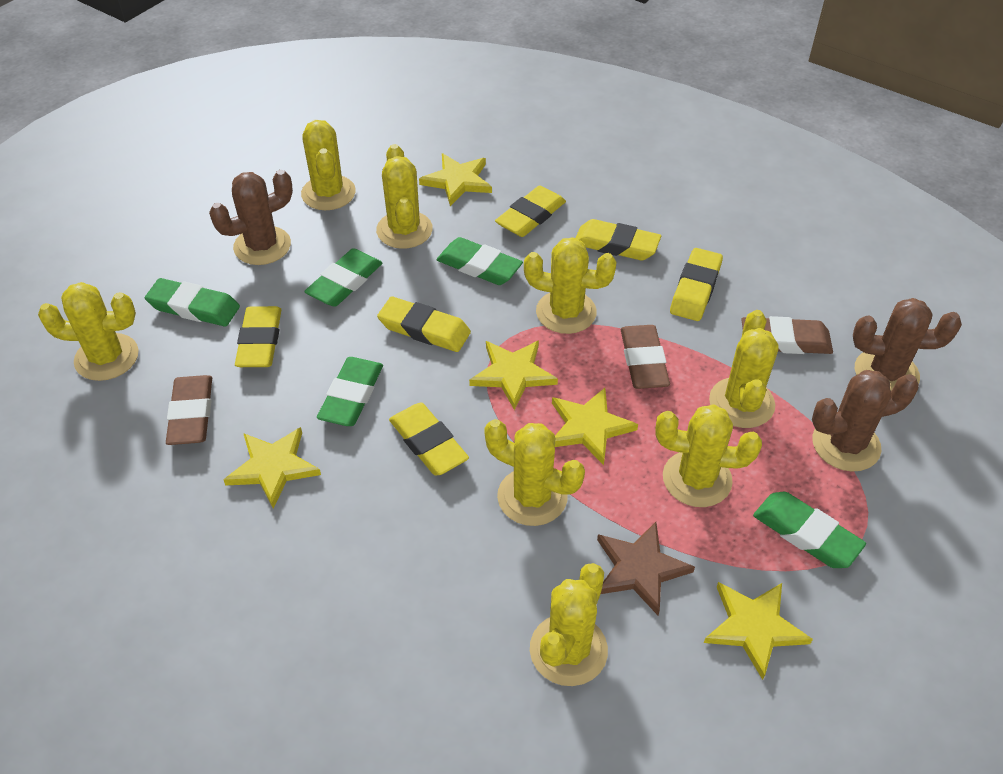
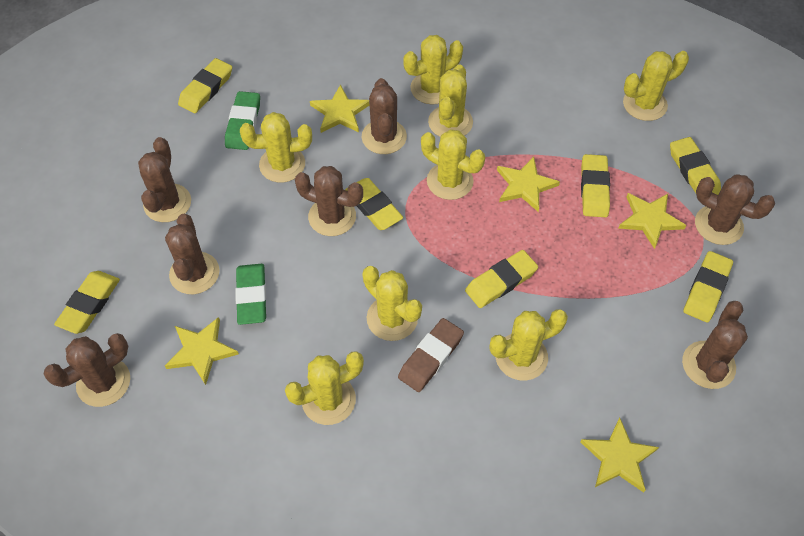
brown cactus: 3 -> 7
brown eraser: 3 -> 1
brown star: 1 -> 0
green eraser: 5 -> 2
yellow eraser: 6 -> 7

